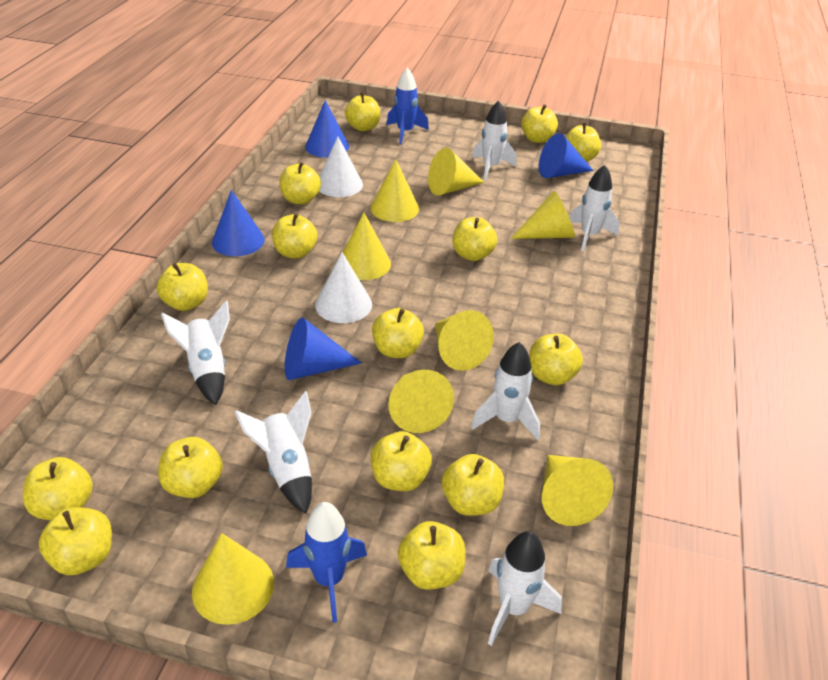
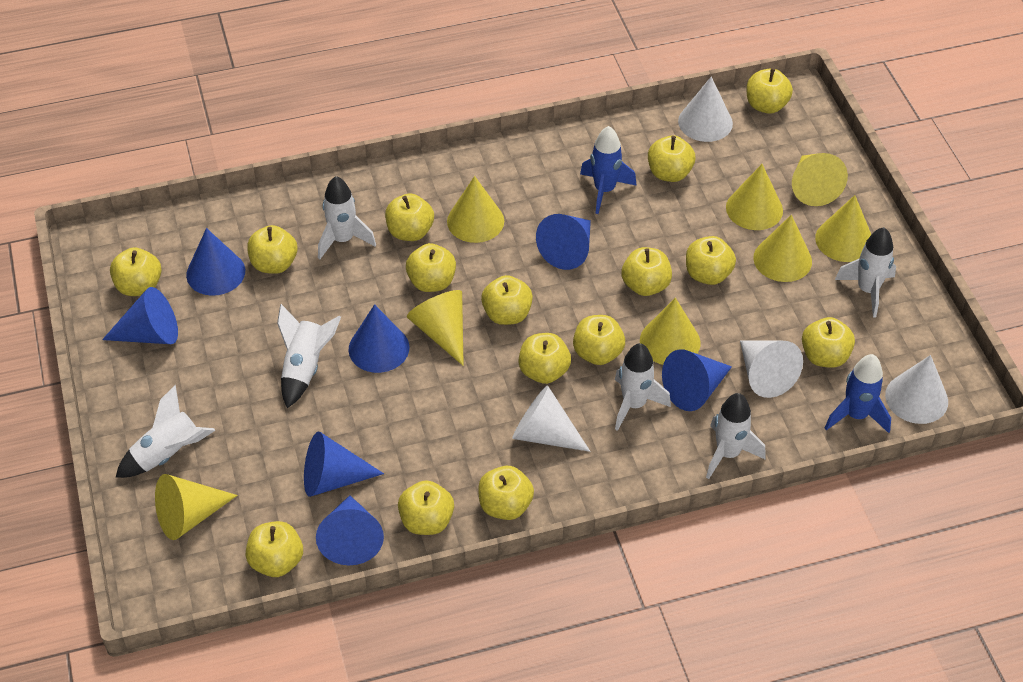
blue cone: 4 -> 7
white cone: 2 -> 4

